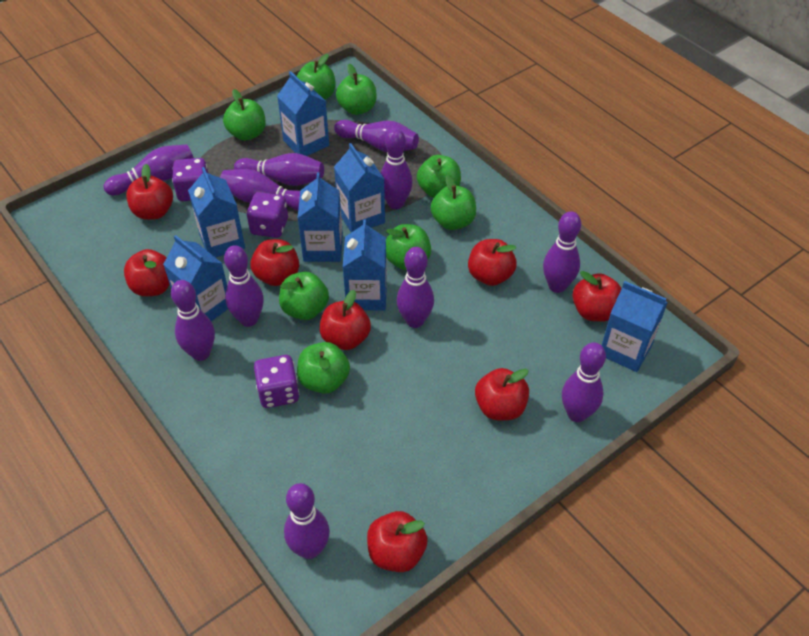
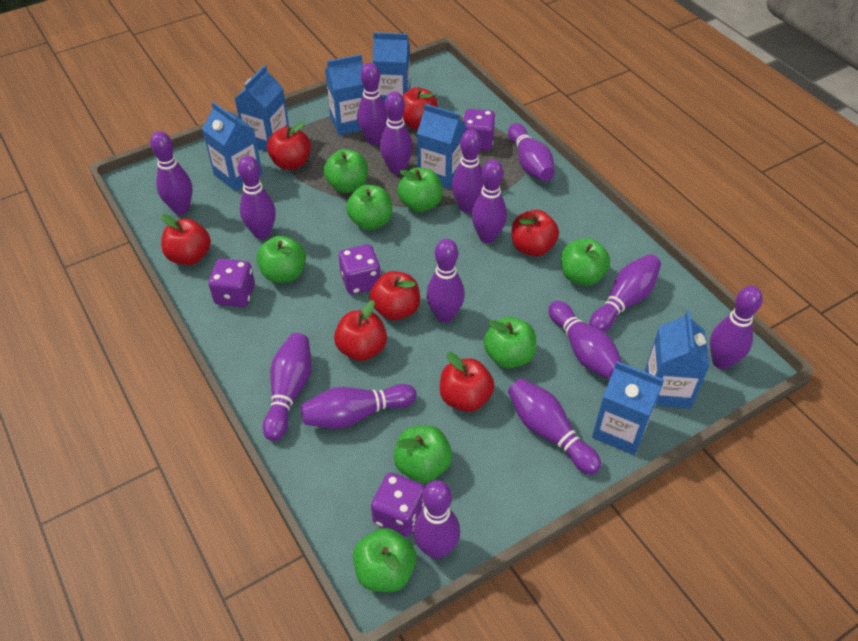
purple bowling pin: 11 -> 15
purple dice: 3 -> 4
red apple: 8 -> 7

